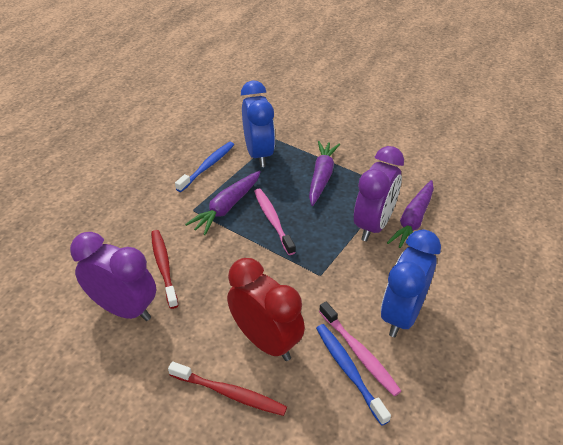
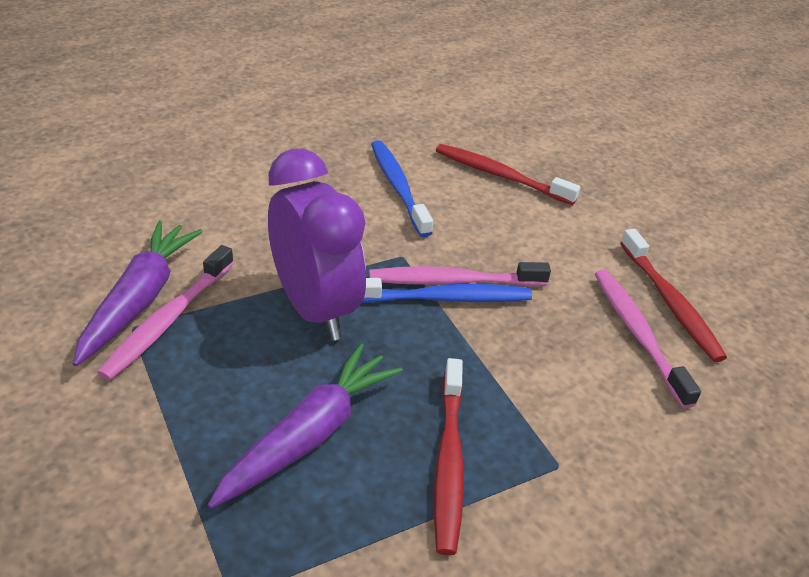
blue clock: 2 -> 0
pink toothbrush: 2 -> 3
purple carrot: 3 -> 2
purple clock: 2 -> 1
red clock: 1 -> 0
red toothbrush: 2 -> 3

